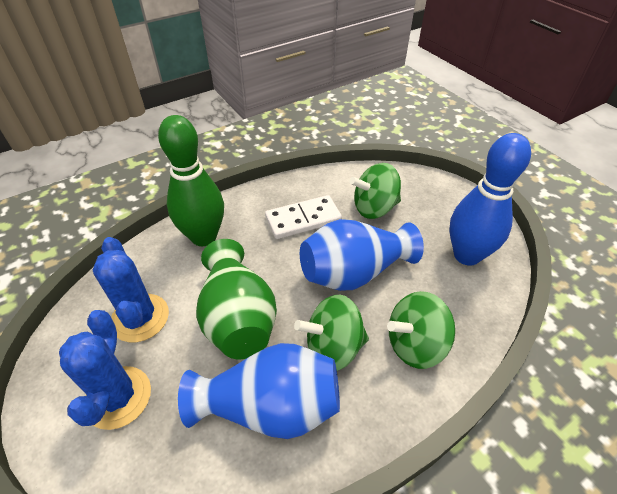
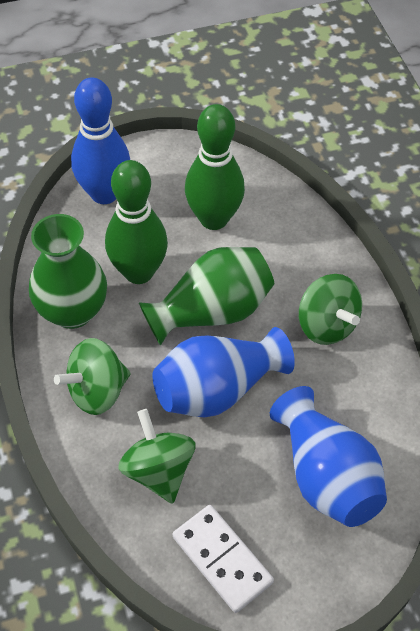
blue cactus: 2 -> 0
green bowling pin: 1 -> 2
green vase: 1 -> 2

